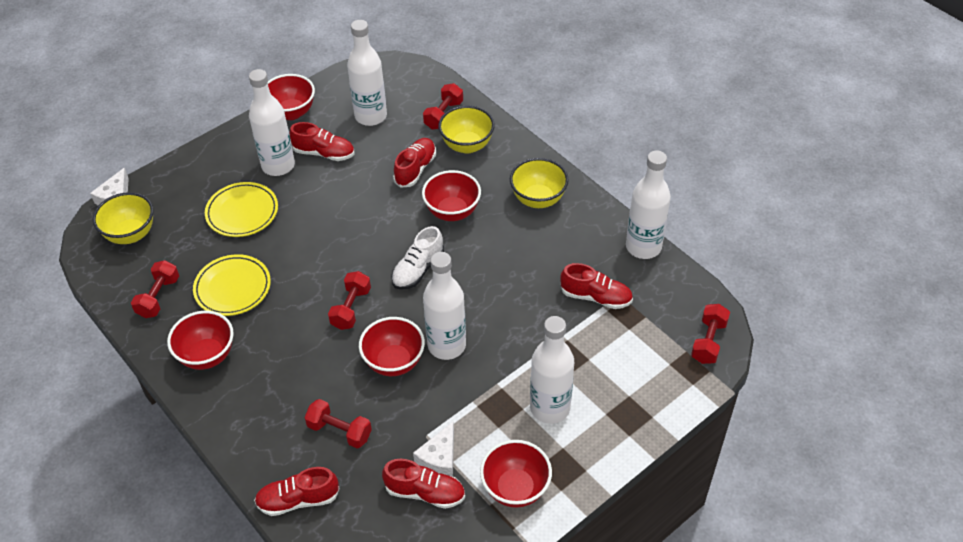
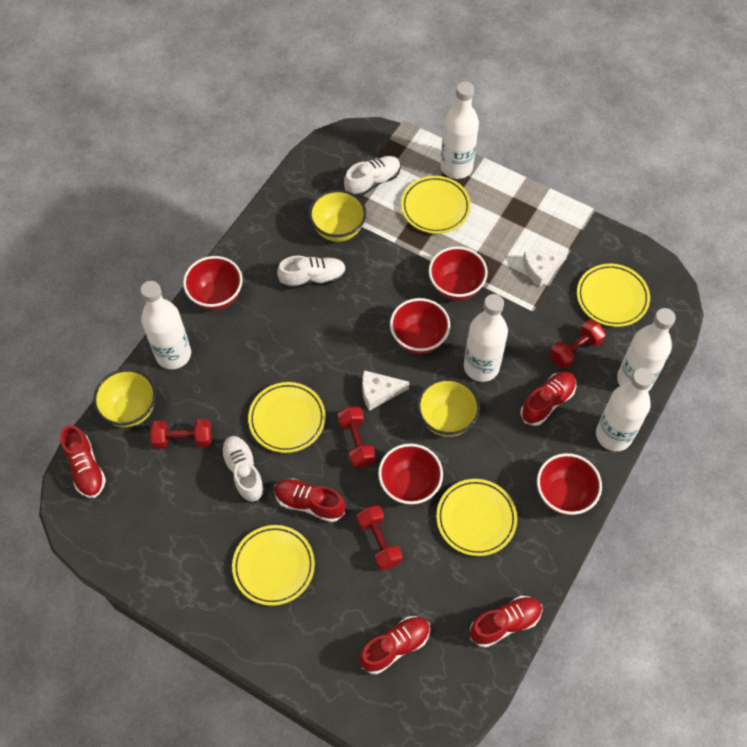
red dumbbell: 5 -> 4
white shoe: 1 -> 3
yellow plate: 2 -> 5

